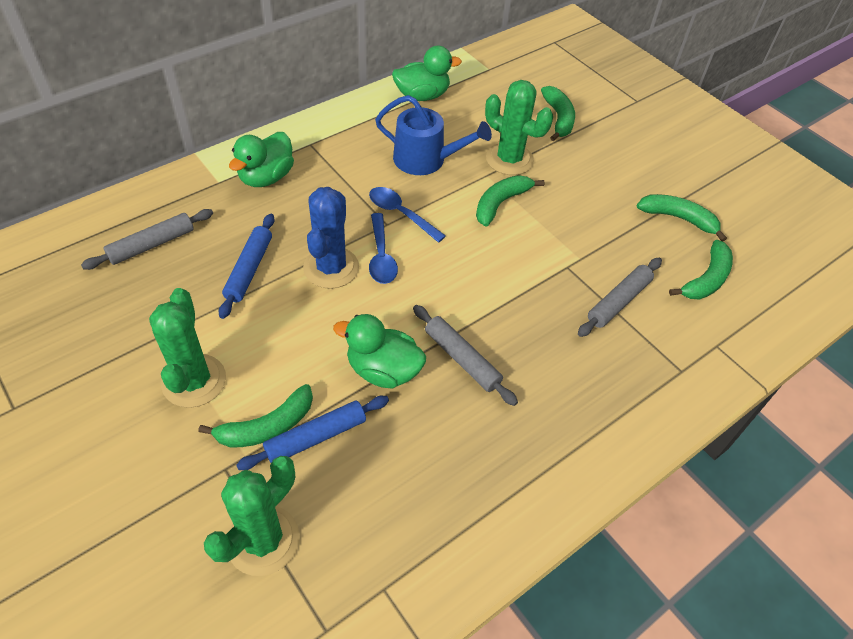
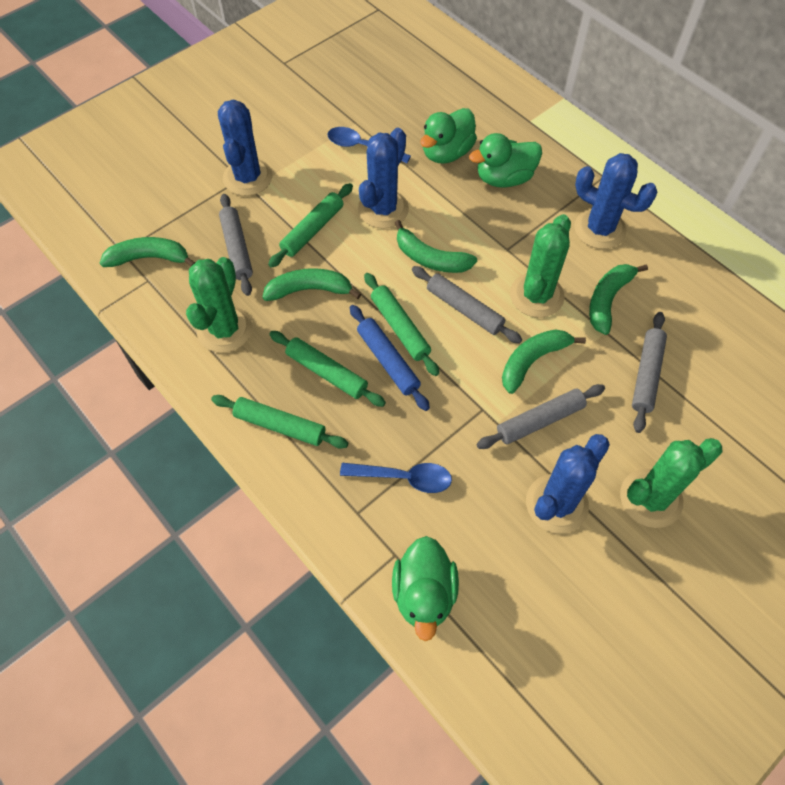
blue cactus: 1 -> 4
blue rolling pin: 2 -> 1
blue watering can: 1 -> 0
green rolling pin: 0 -> 4
grey rolling pin: 3 -> 4

